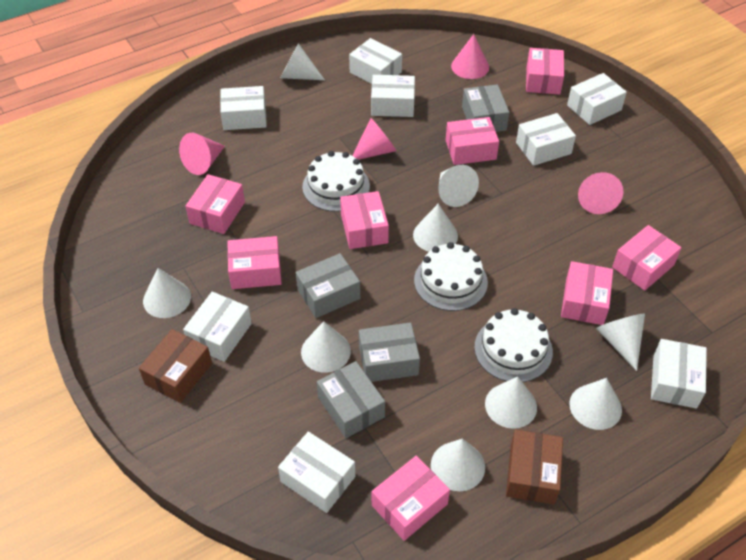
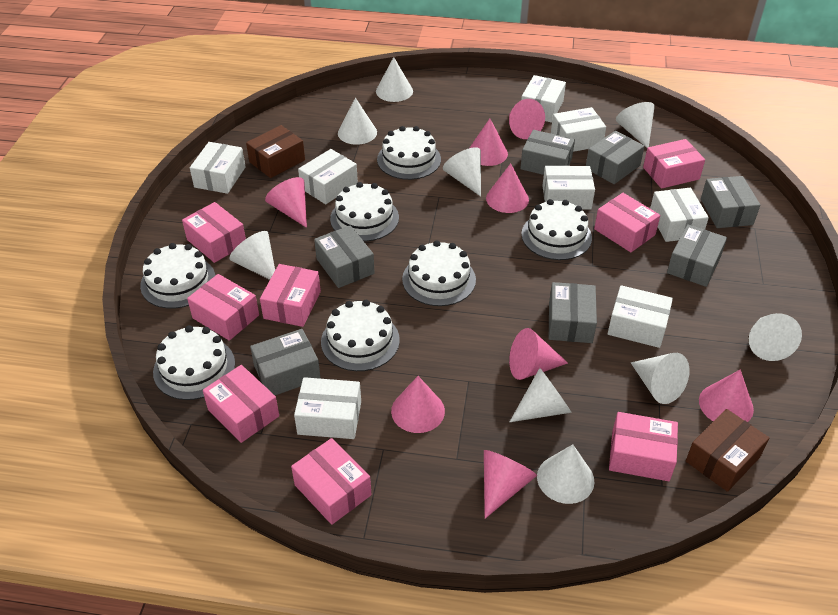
grey box: 4 -> 7
pink cone: 4 -> 8
white cake: 3 -> 7

